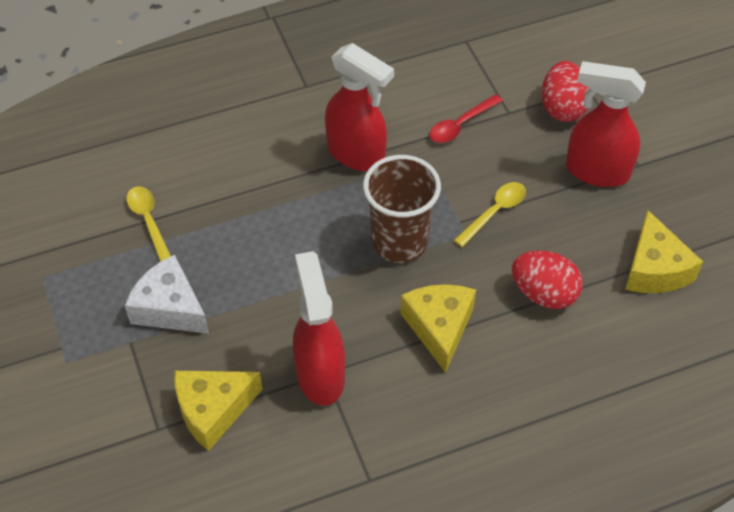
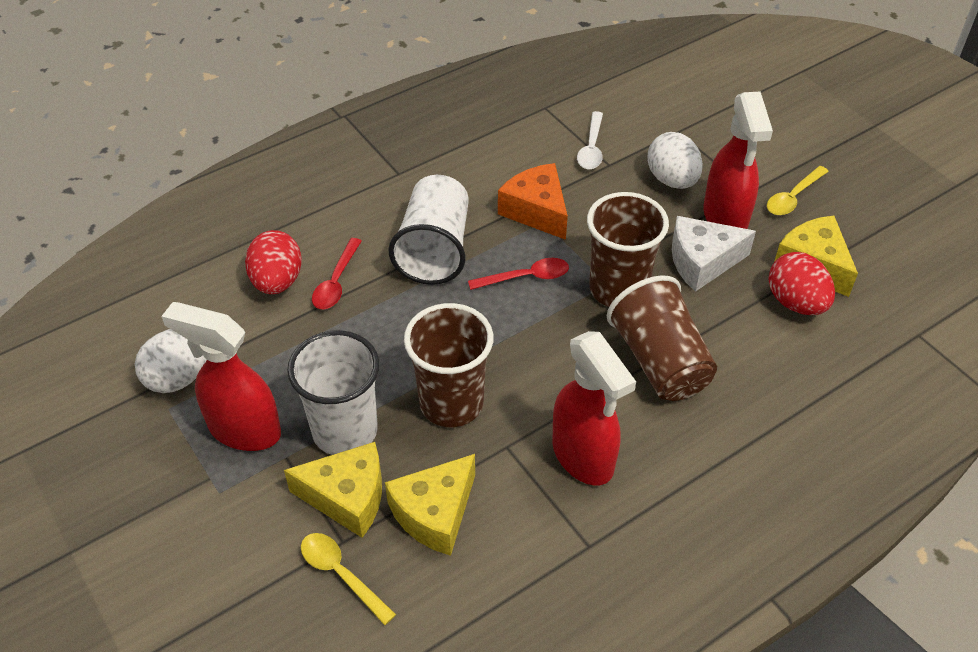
brown cup: 1 -> 3
orange cheese: 0 -> 1
red spoon: 1 -> 2
white cup: 0 -> 2
white egg: 0 -> 2
white spoon: 0 -> 1

